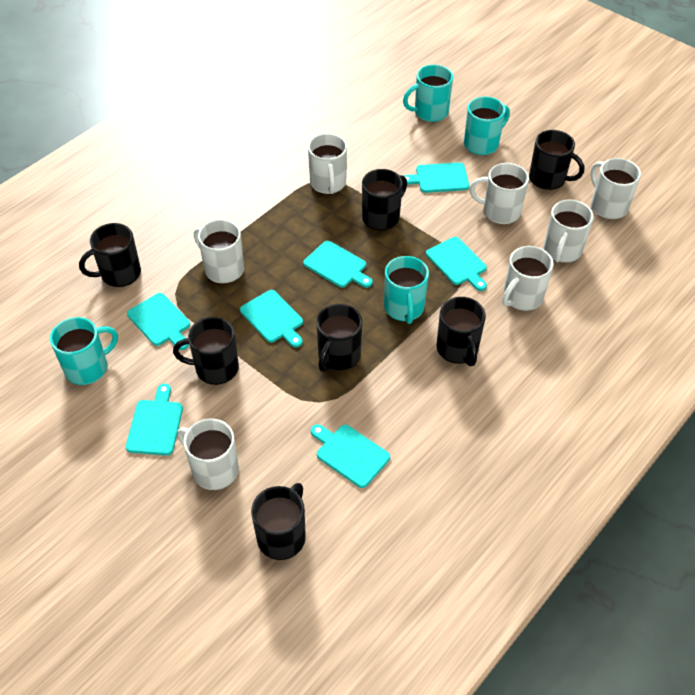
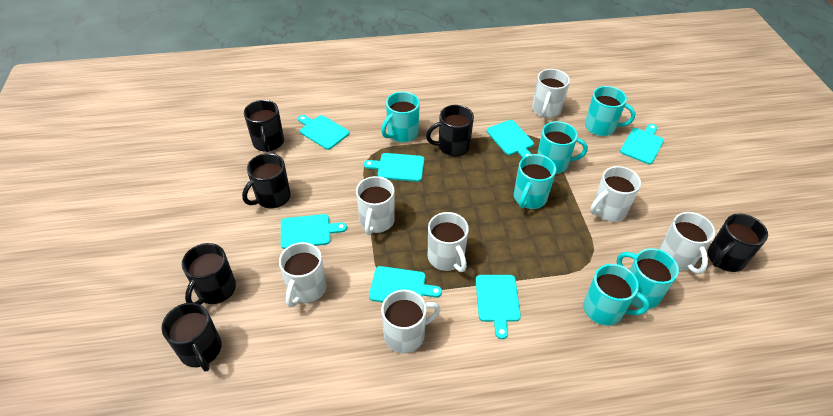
black mug: 7 -> 6
turquoise mug: 4 -> 6

